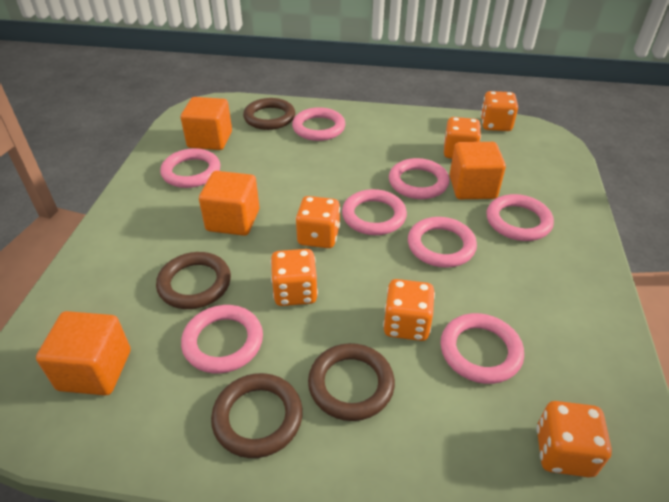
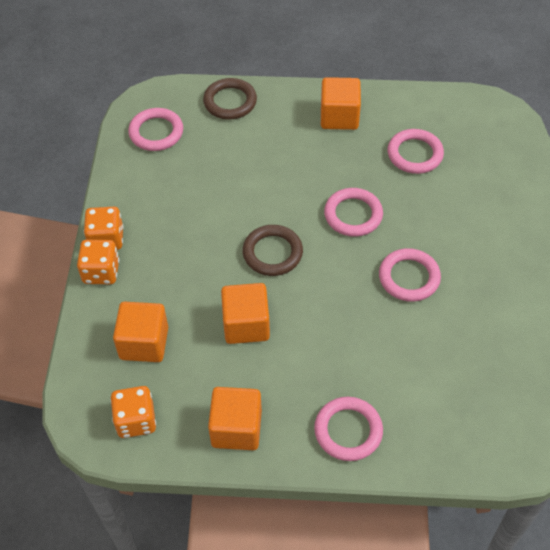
brown ring: 4 -> 2
orange dice: 6 -> 3
pink ring: 8 -> 5

